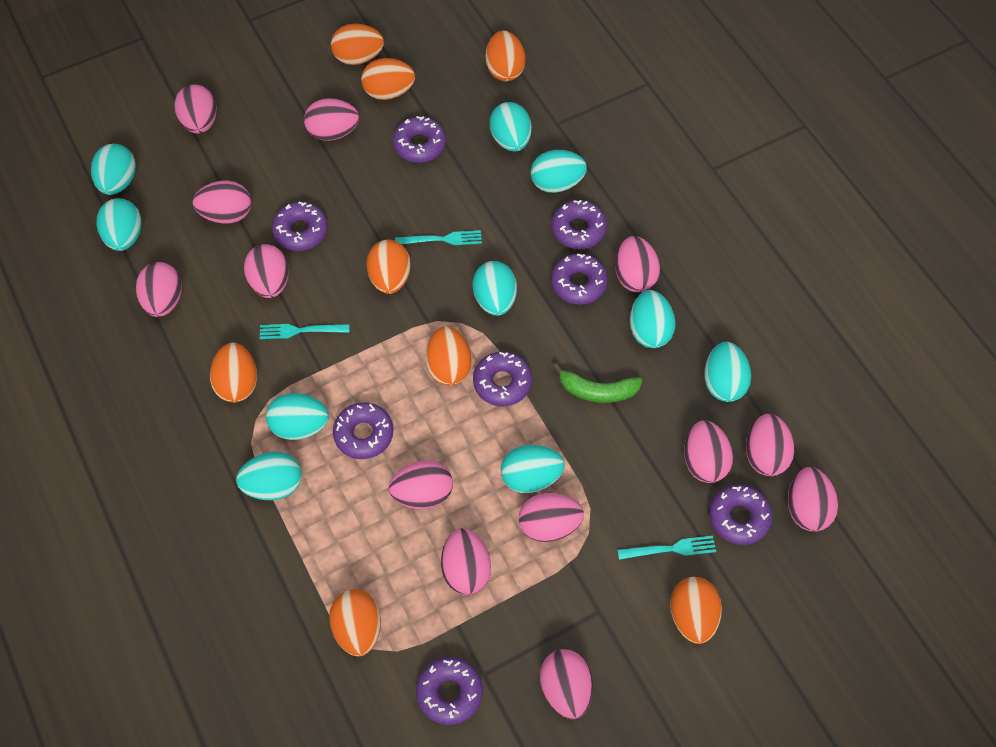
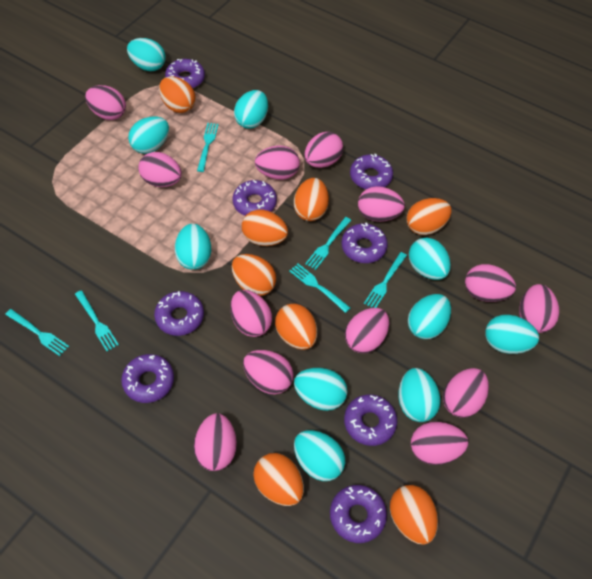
green banana: 1 -> 0
turquoise fork: 3 -> 6

